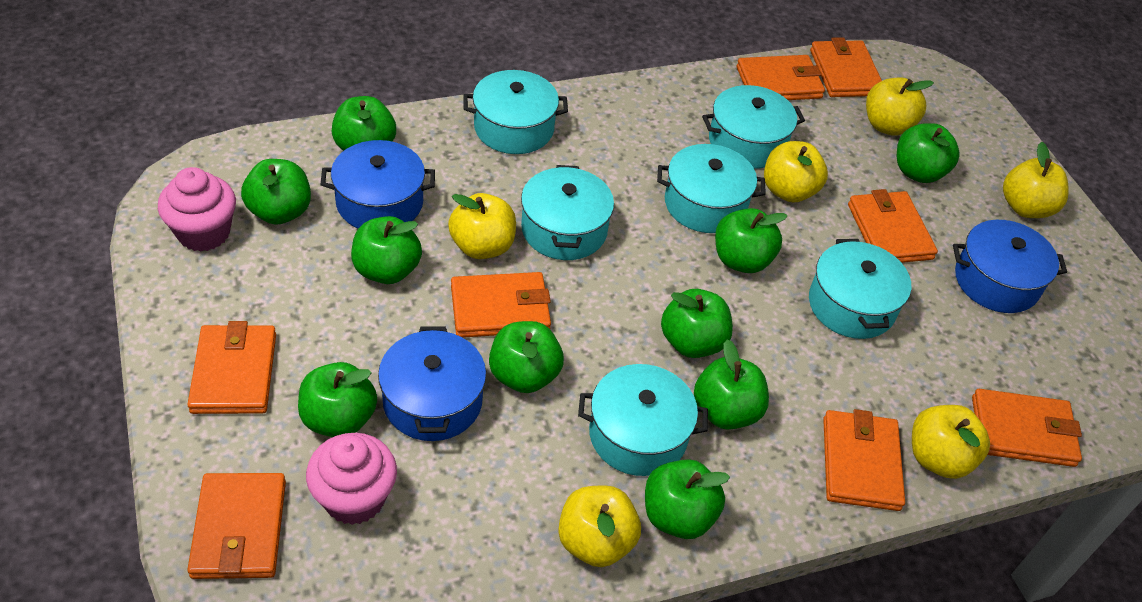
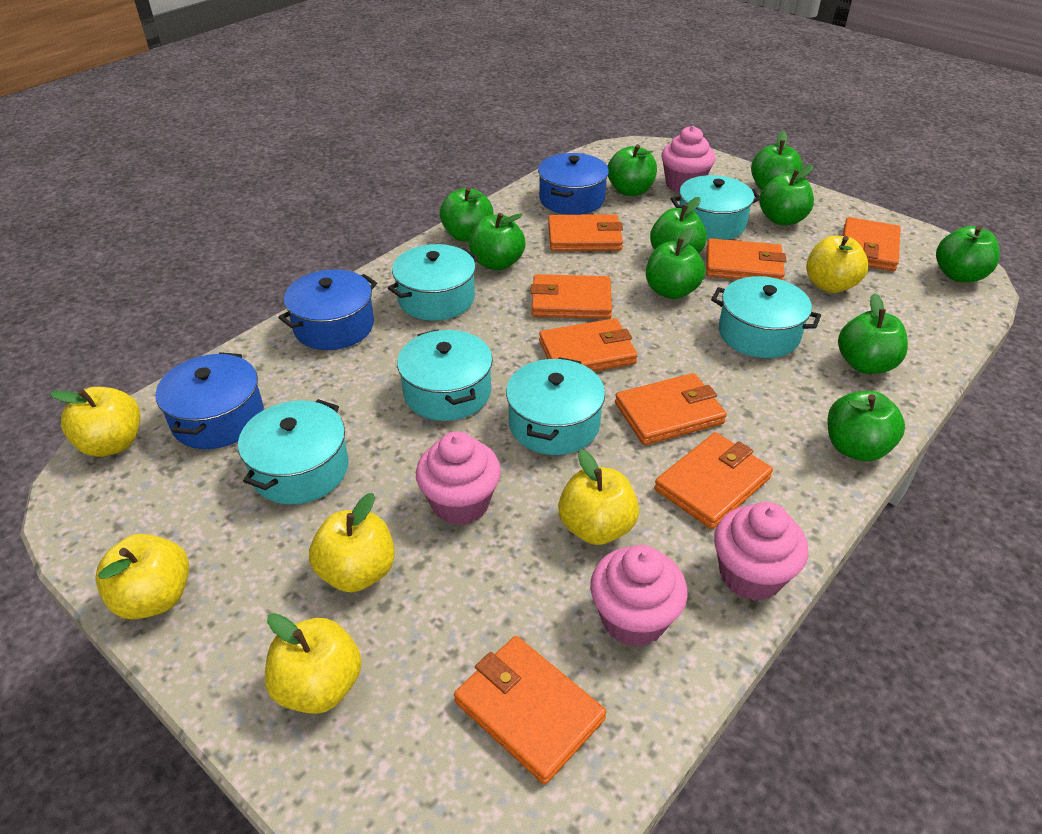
pink cupcake: 2 -> 4

